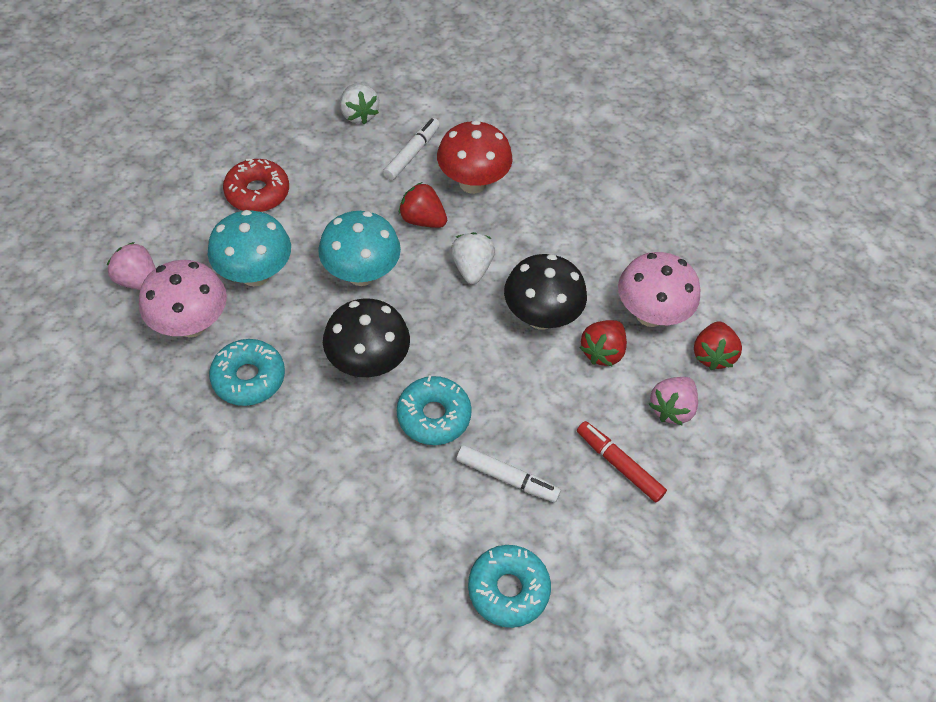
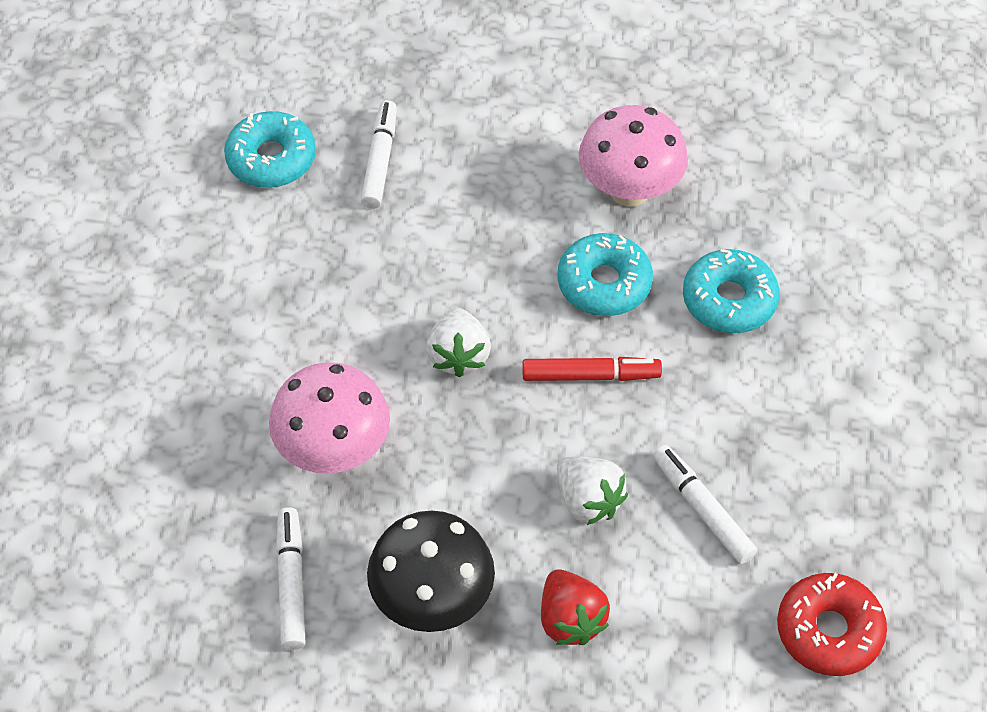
black mushroom: 2 -> 1
pink strawberry: 2 -> 0
red mushroom: 1 -> 0
red strawberry: 3 -> 1
turquoise mushroom: 2 -> 0
white marker: 2 -> 3

